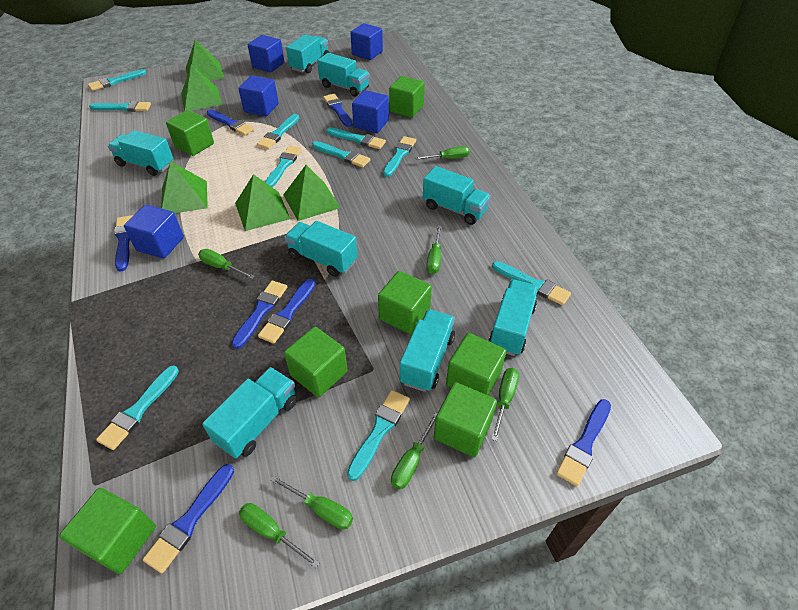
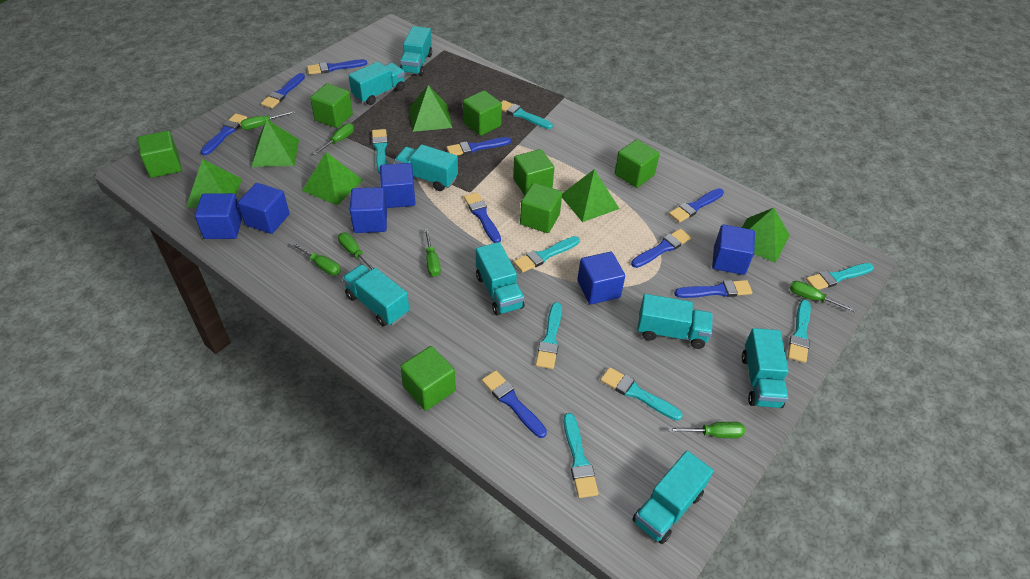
blue brush: 7 -> 9
blue cube: 5 -> 6
green pyramid: 5 -> 6
turquoise brush: 10 -> 8

